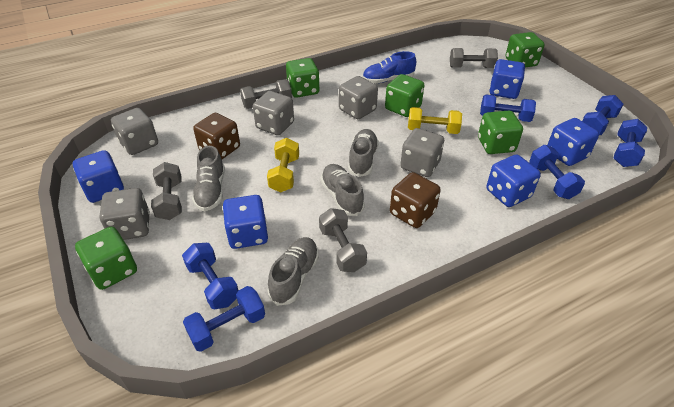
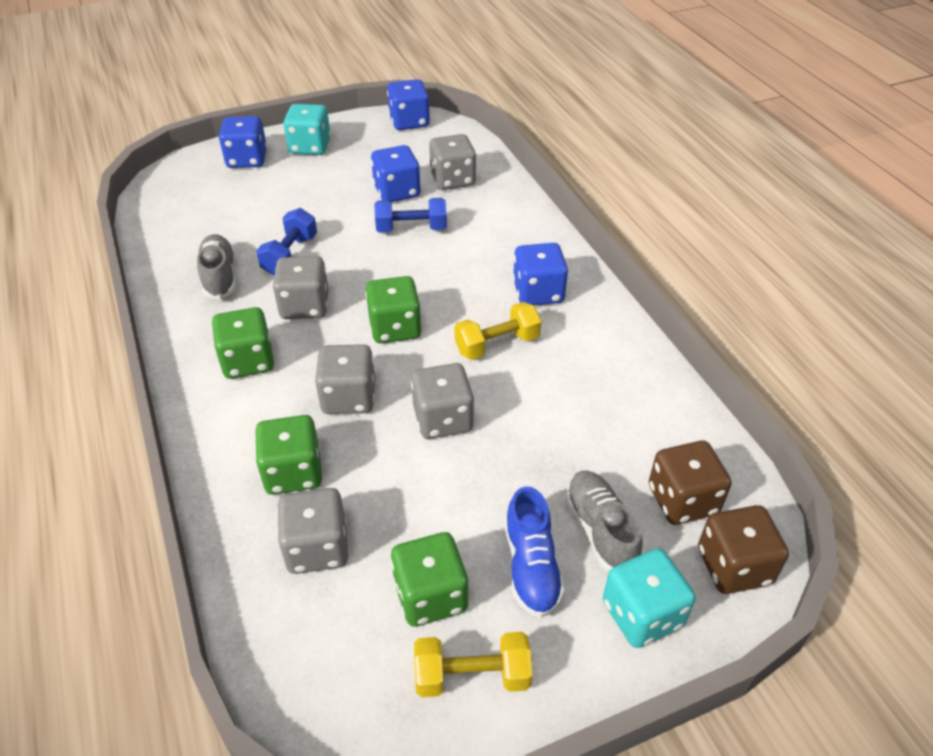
blue dice: 5 -> 4
blue dumbbell: 6 -> 2
green dice: 5 -> 4
grey dumbbell: 4 -> 0
grey shoe: 4 -> 2
turquoise dice: 0 -> 2

